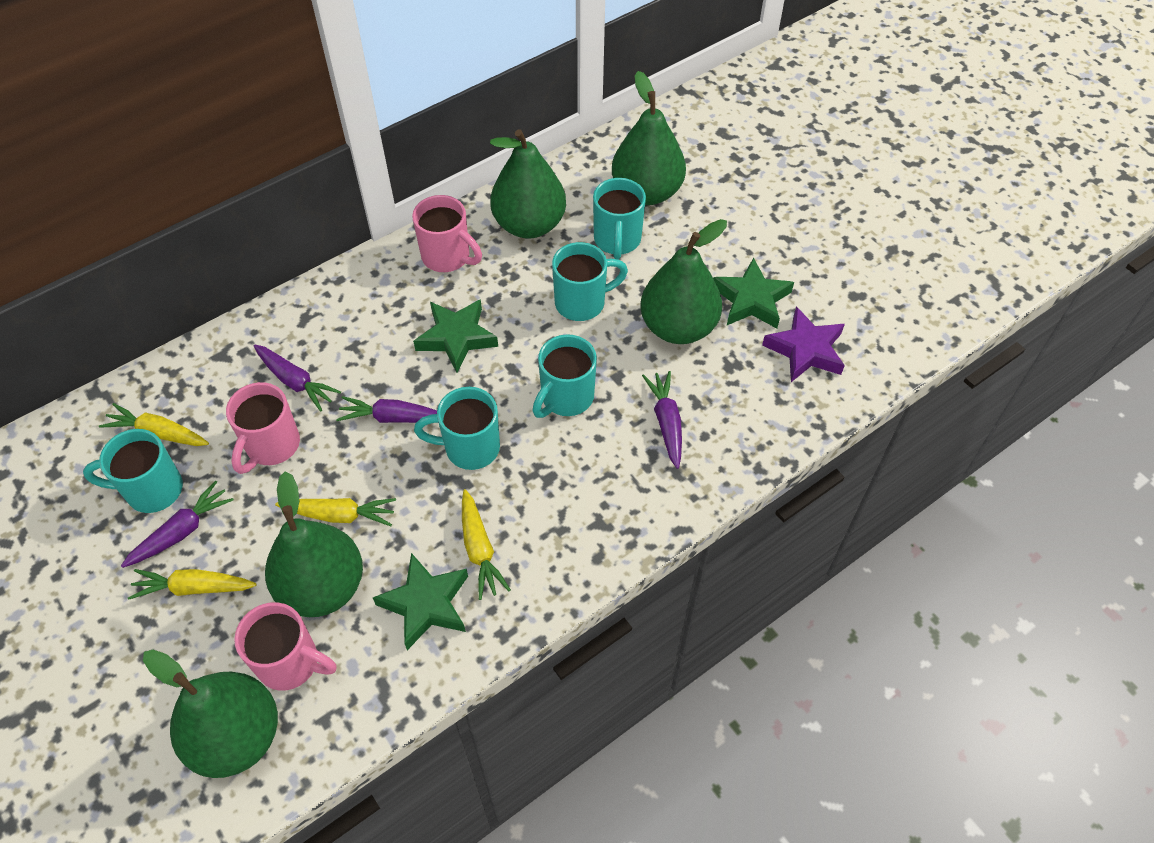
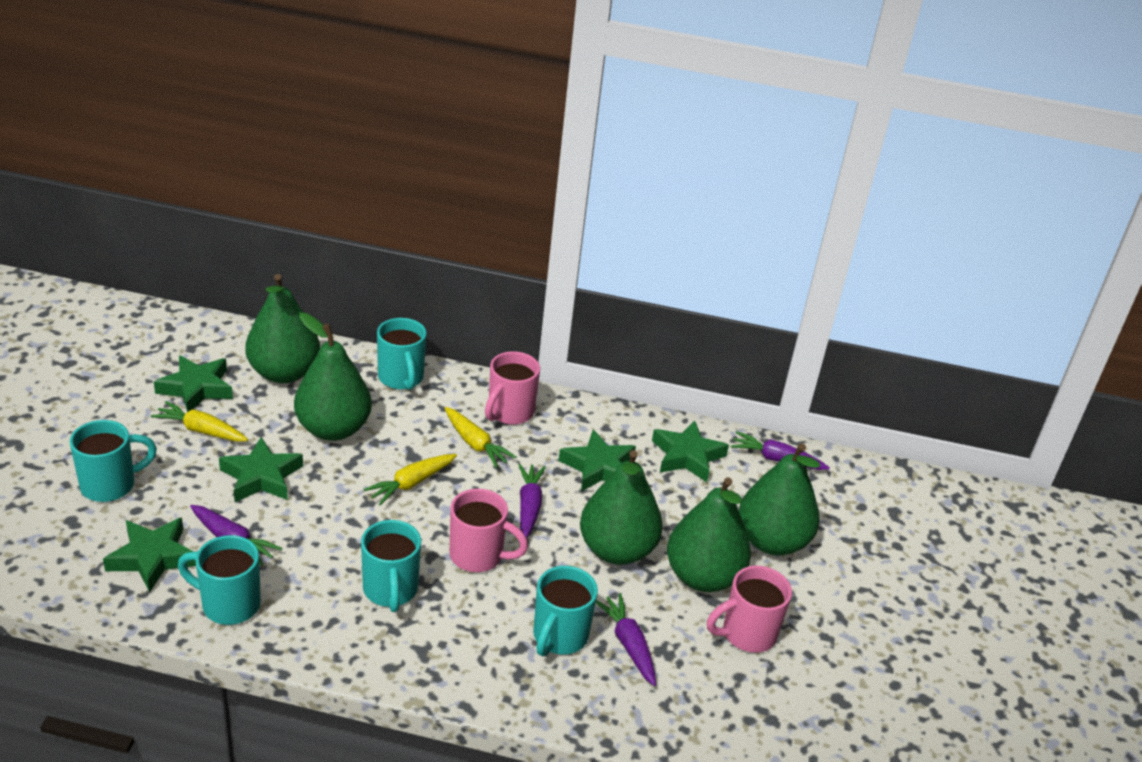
green star: 3 -> 5
purple star: 1 -> 0
yellow carrot: 4 -> 3

